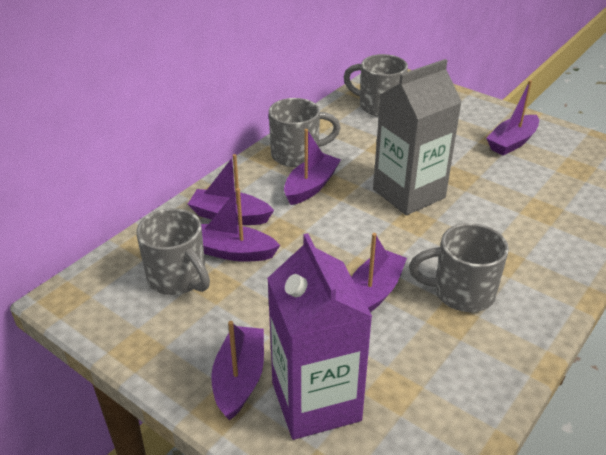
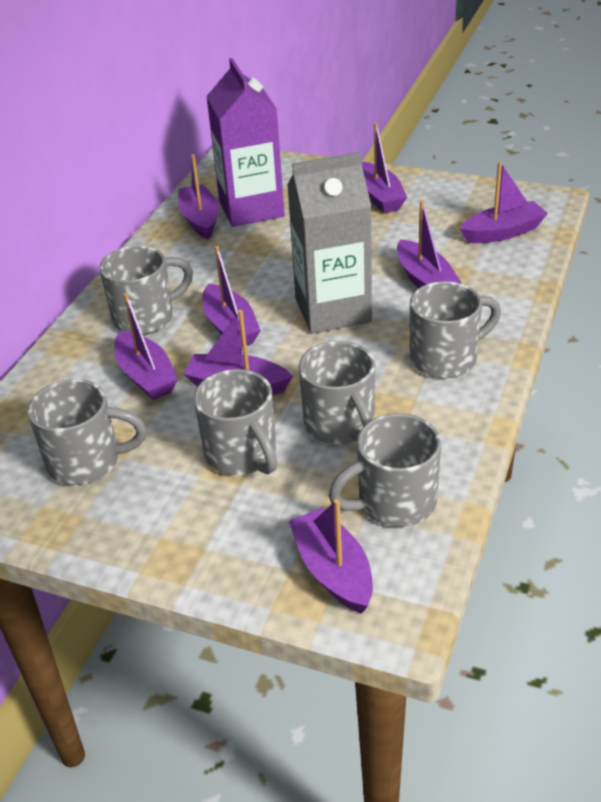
grey mug: 4 -> 6
purple boat: 6 -> 8

